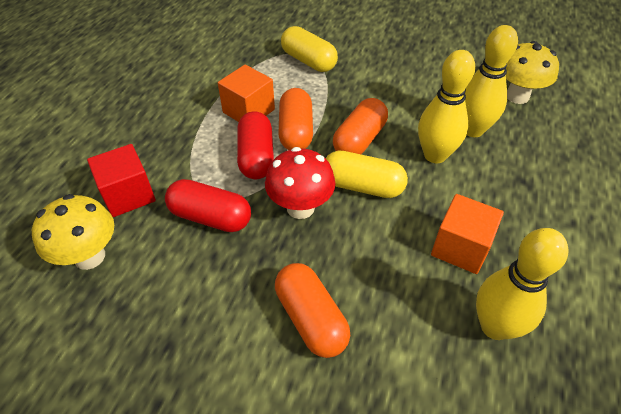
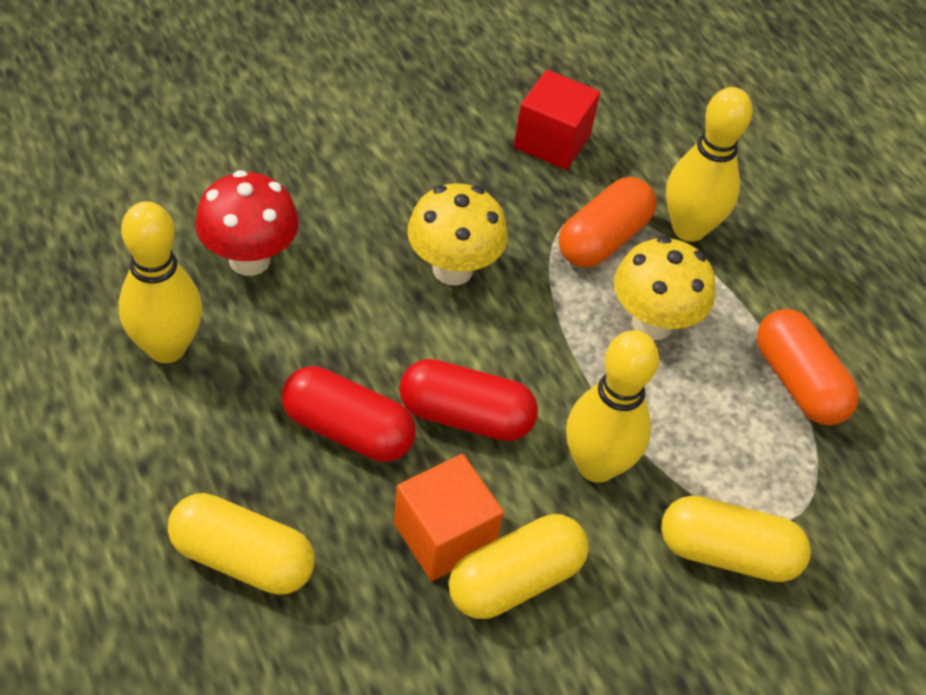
orange capsule: 3 -> 2
orange cube: 2 -> 1
yellow capsule: 2 -> 3

